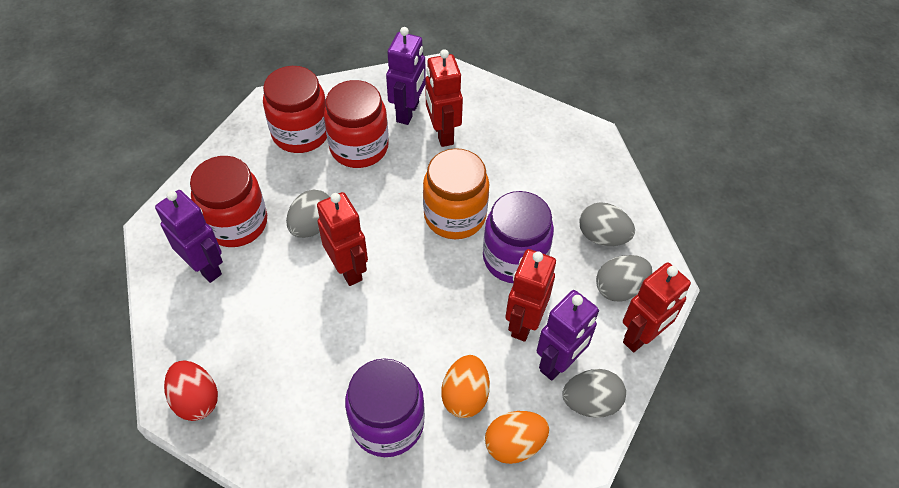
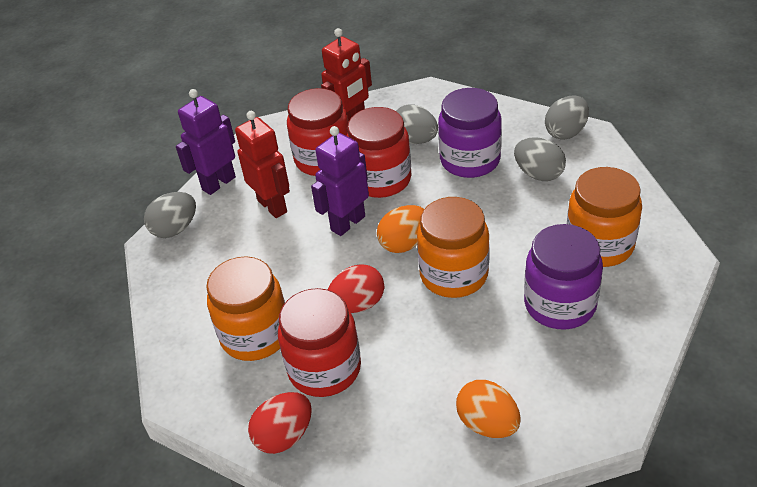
orange jar: 1 -> 3
purple robot: 3 -> 2
red egg: 1 -> 2
red robot: 4 -> 2

